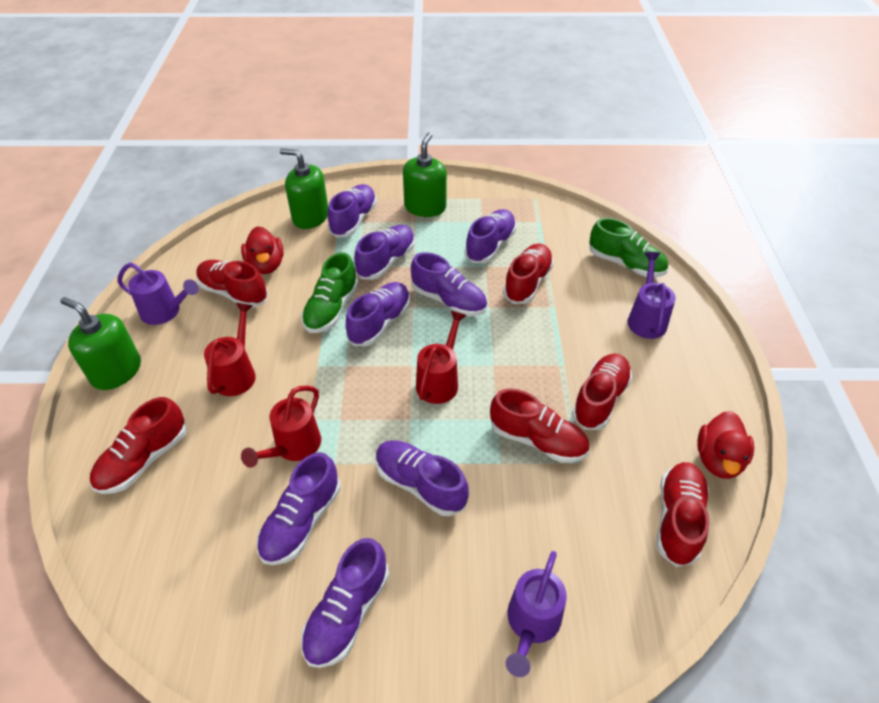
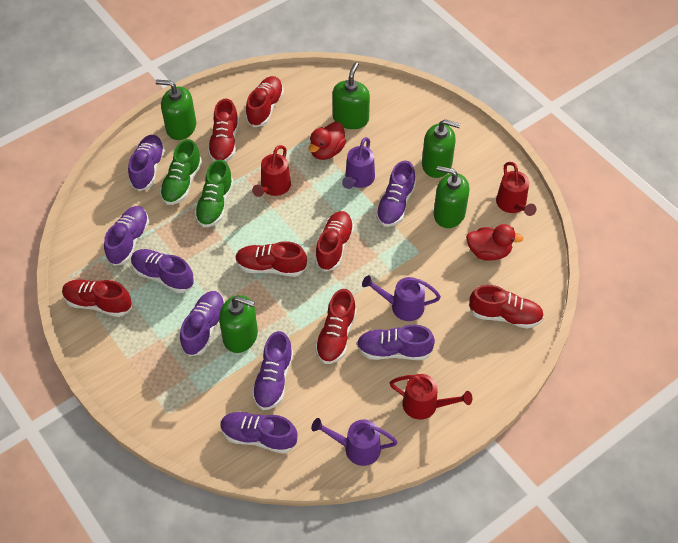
green soap dispenser: 3 -> 5
red shoe: 6 -> 7

